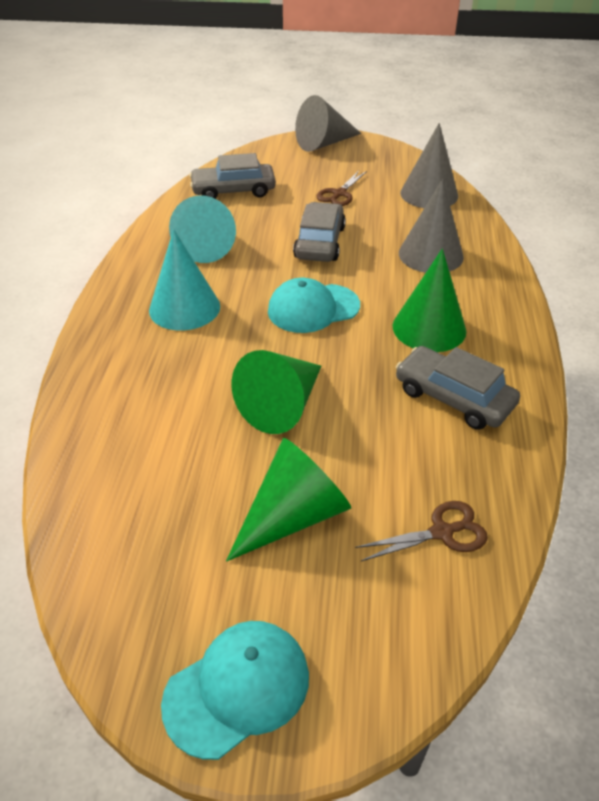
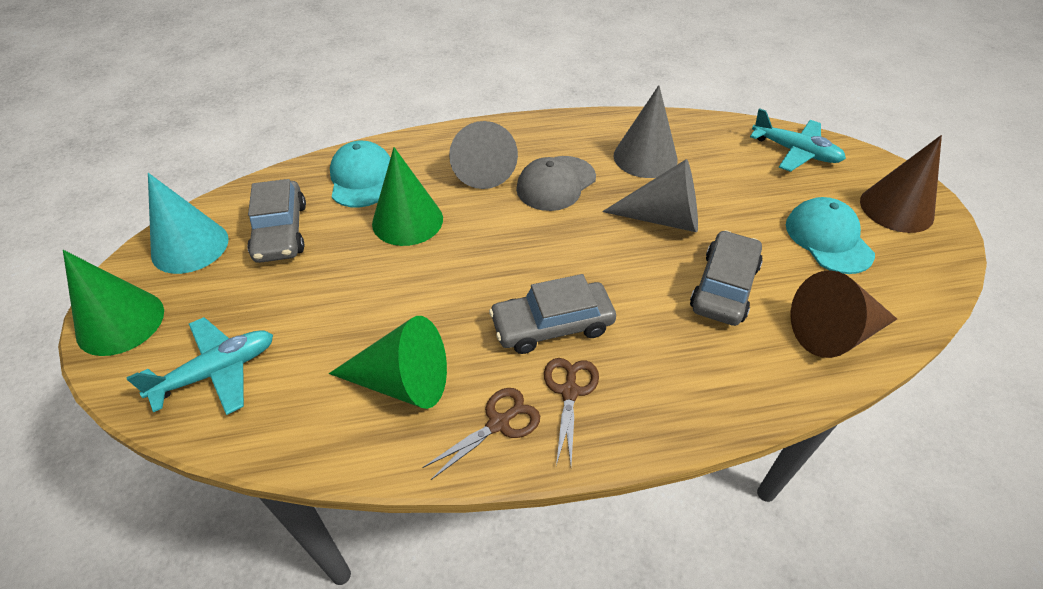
brown cone: 0 -> 2
grey cap: 0 -> 1
turquoise cone: 2 -> 1
turquoise plane: 0 -> 2

